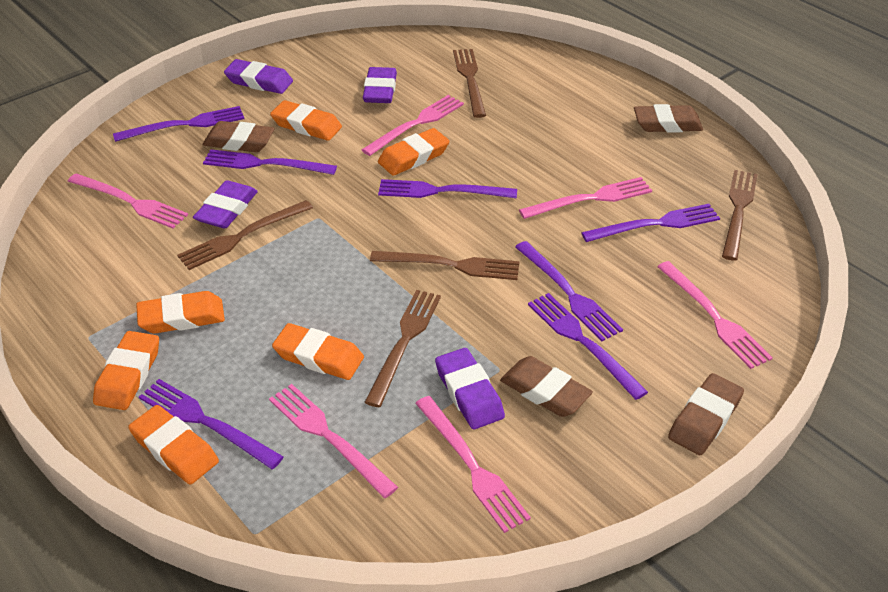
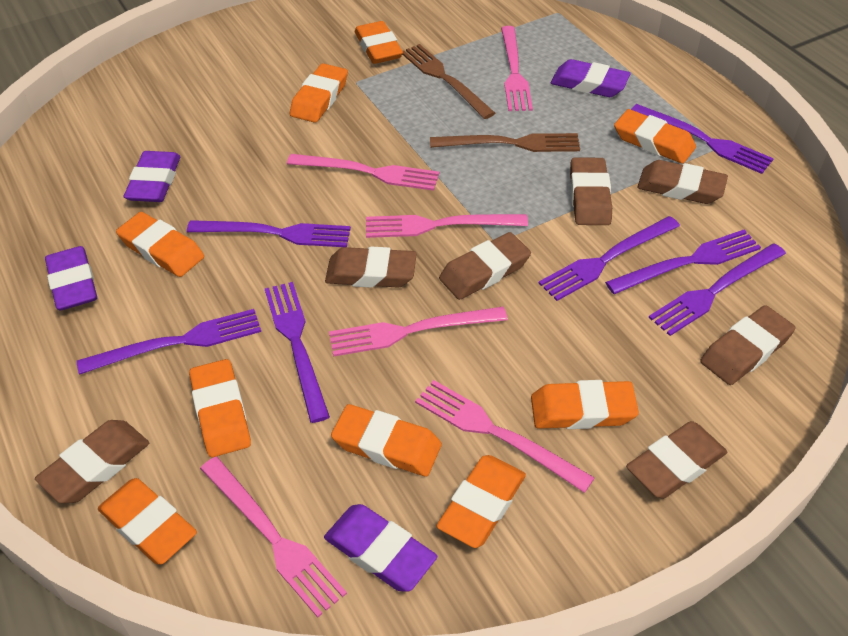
brown eraser: 4 -> 7
brown fork: 5 -> 2
orange eraser: 6 -> 9

